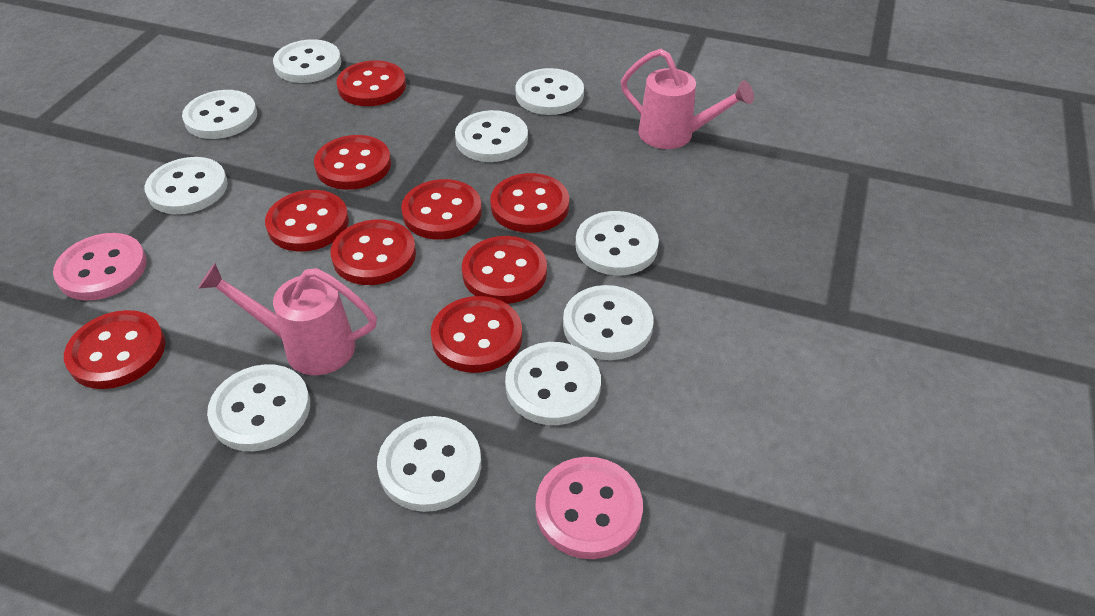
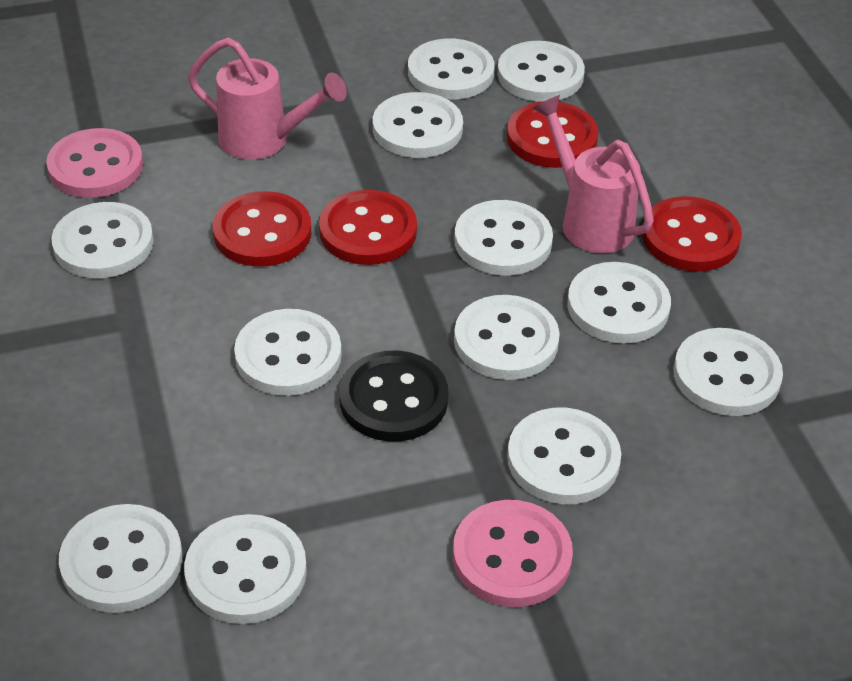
black button: 0 -> 1
red button: 9 -> 4
white button: 10 -> 12

